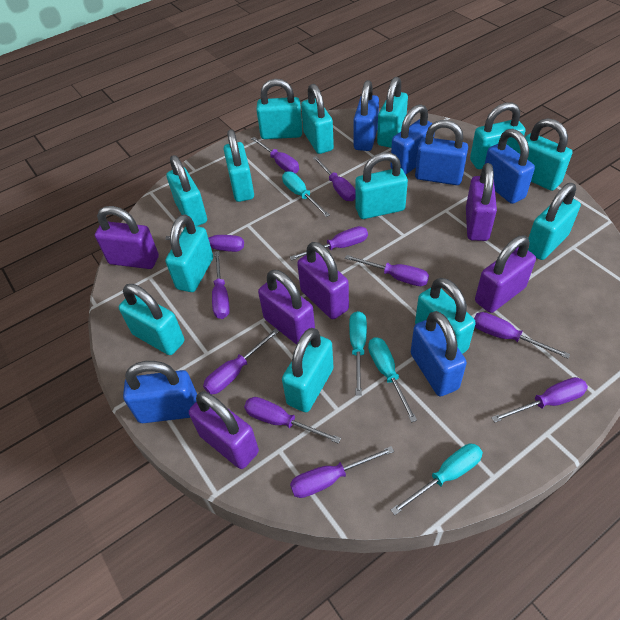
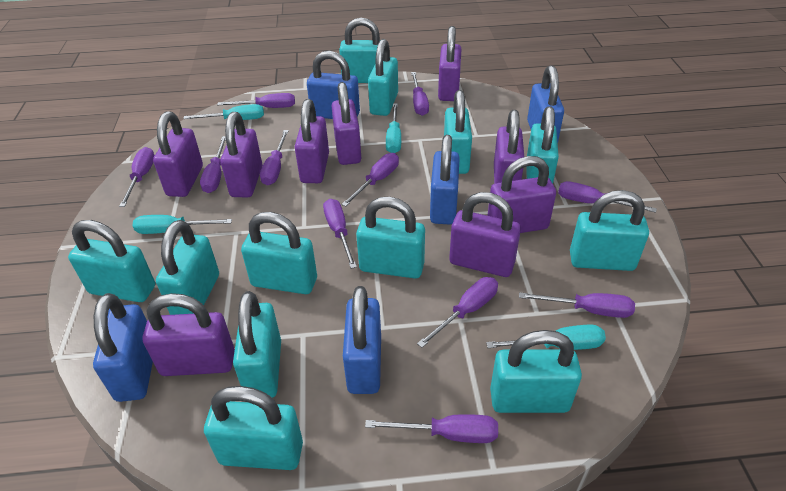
blue padlock: 6 -> 5
purple padlock: 6 -> 9
turquoise padlock: 13 -> 12

